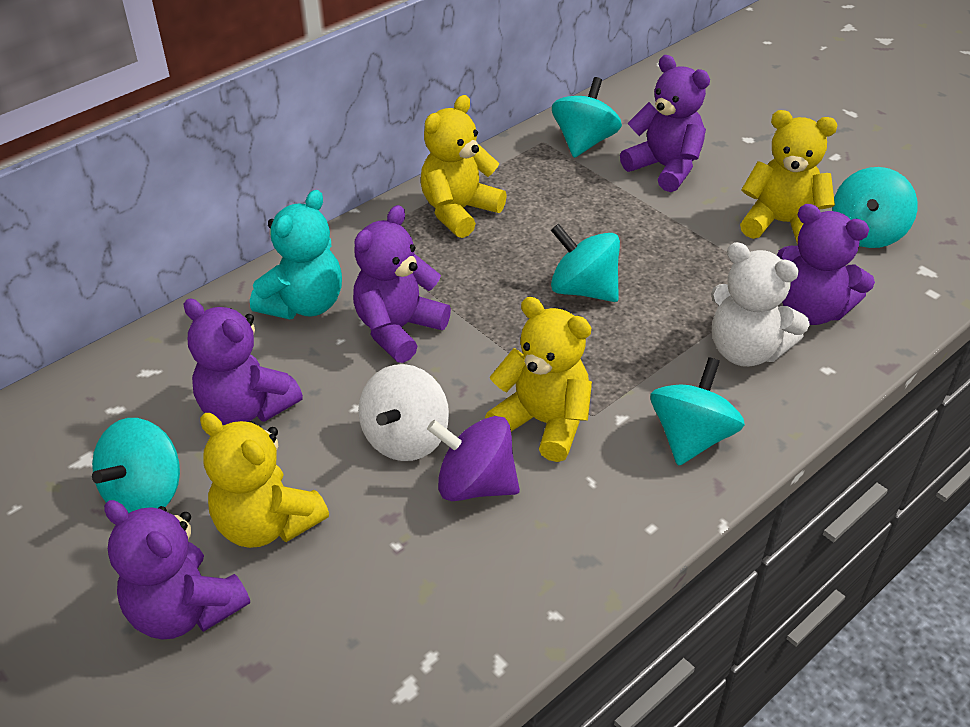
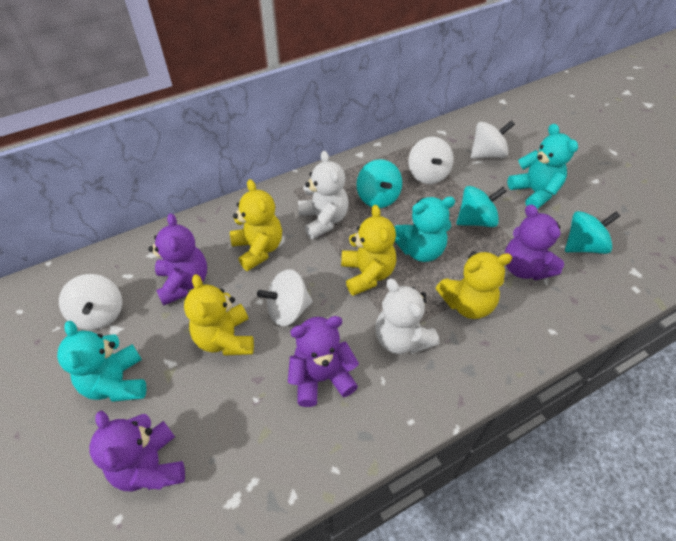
purple spinning top: 1 -> 0
purple teddy bear: 5 -> 4
turquoise spinning top: 5 -> 3
turquoise teddy bear: 1 -> 3
white spinning top: 1 -> 4
white teddy bear: 1 -> 2

